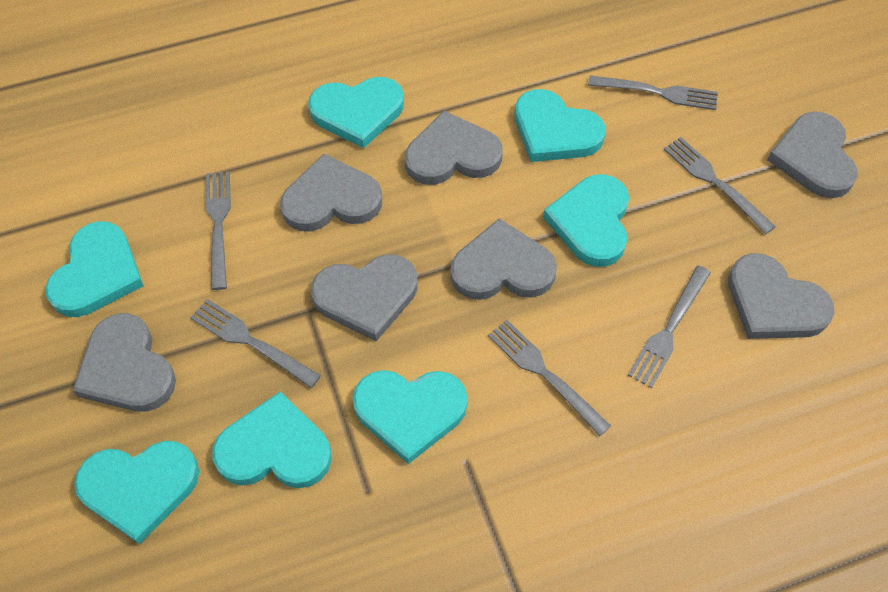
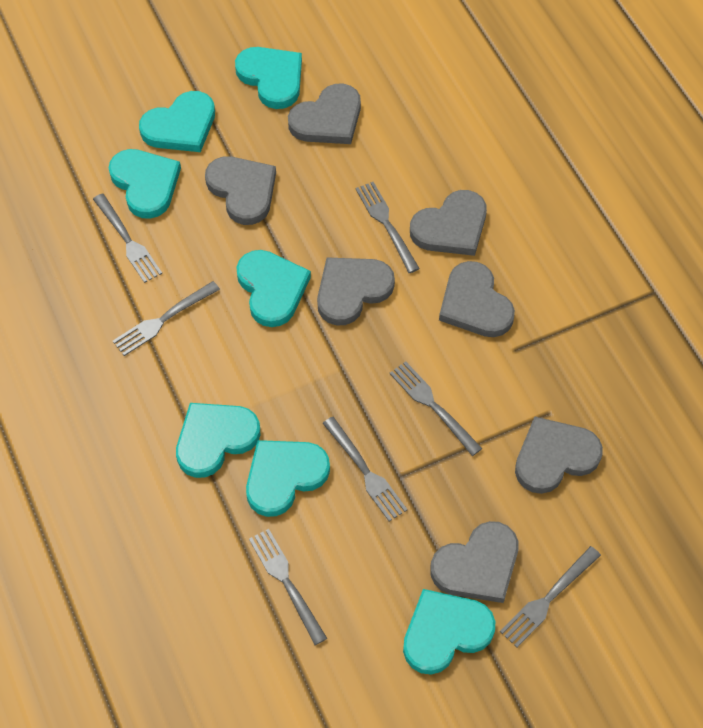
grey fork: 6 -> 7

